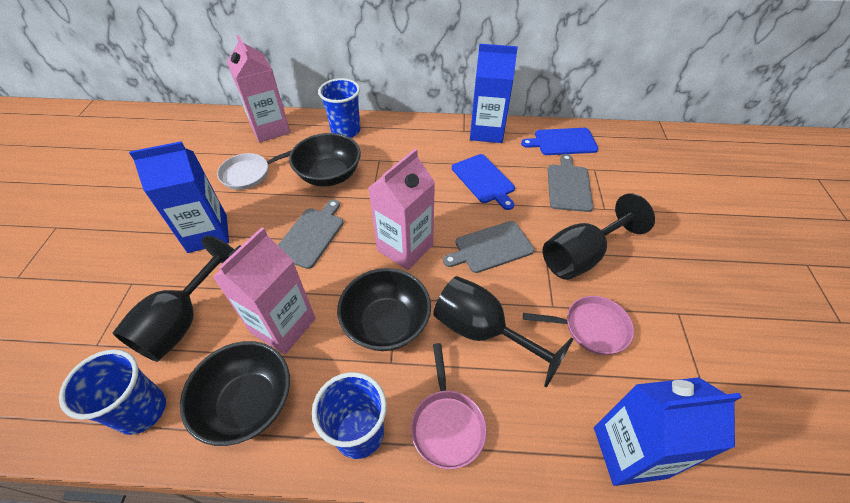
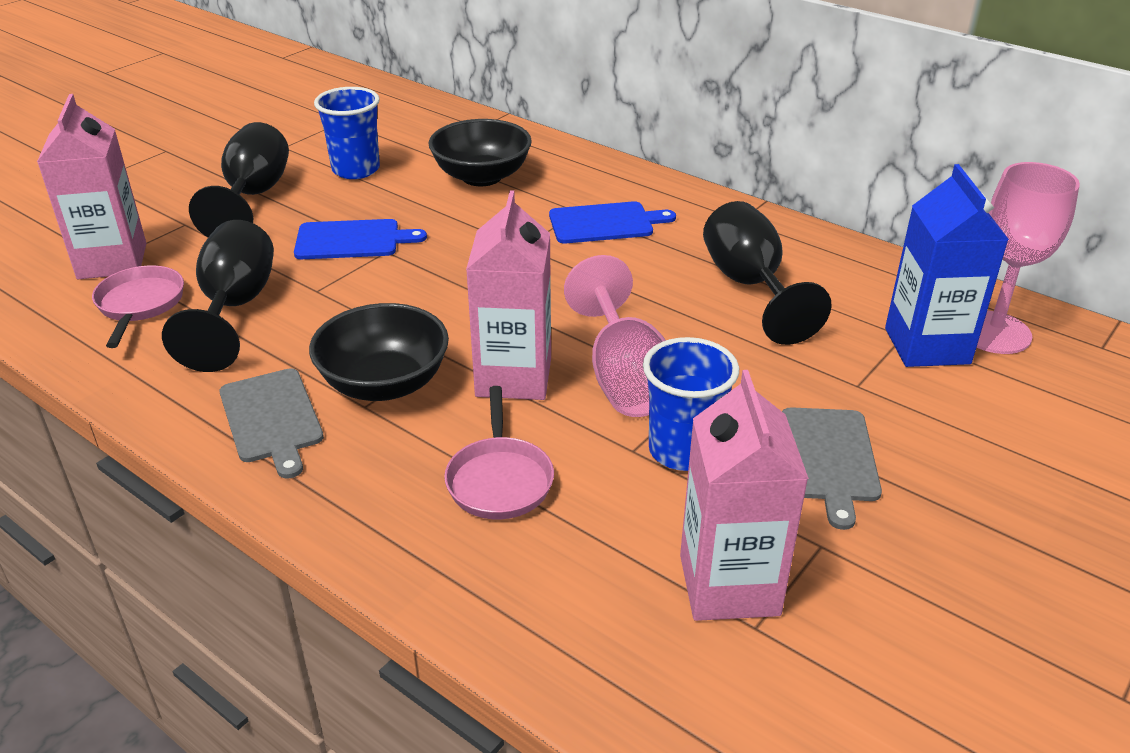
black bowl: 3 -> 2
blue carton: 3 -> 1
blue cup: 3 -> 2
grey cutting board: 3 -> 2
pink goblet: 0 -> 2
white pan: 1 -> 0

